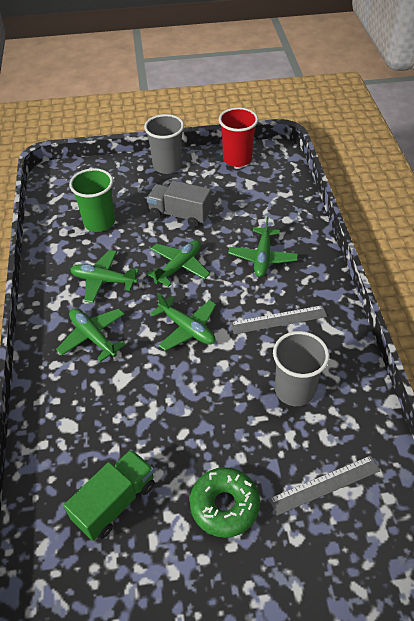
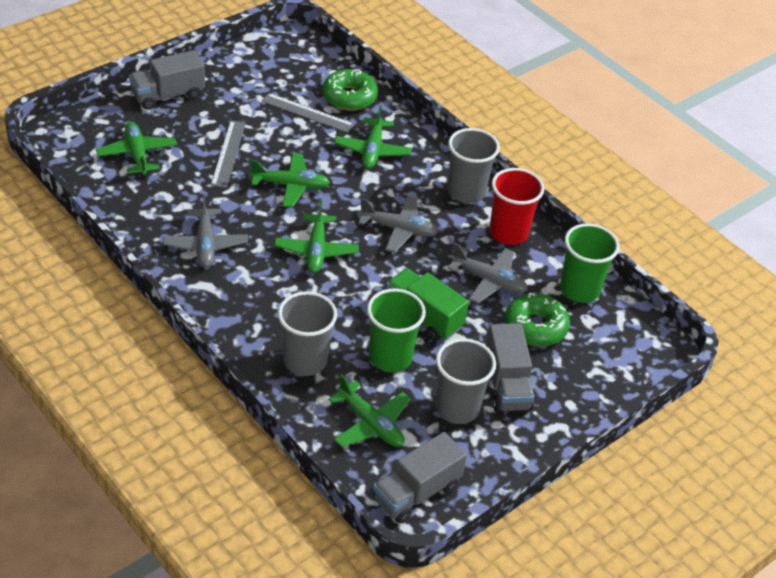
green cup: 1 -> 2
green donut: 1 -> 2
grey cup: 2 -> 3
grey plane: 0 -> 3
grey truck: 1 -> 3

